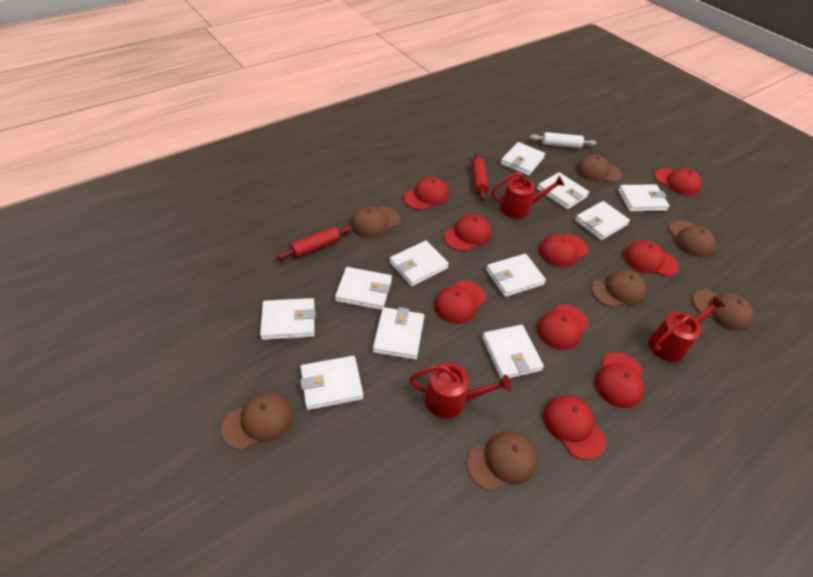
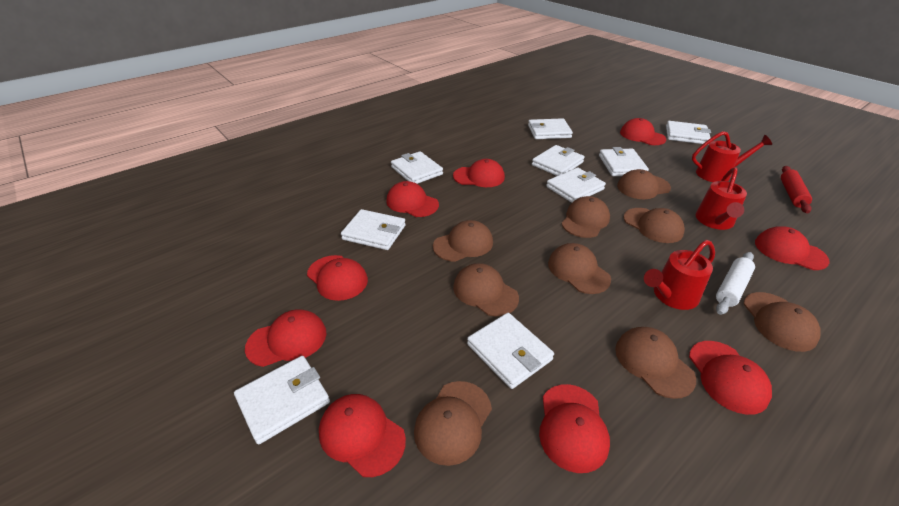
brown cap: 7 -> 9
red rolling pin: 2 -> 1
white wallet: 11 -> 9

